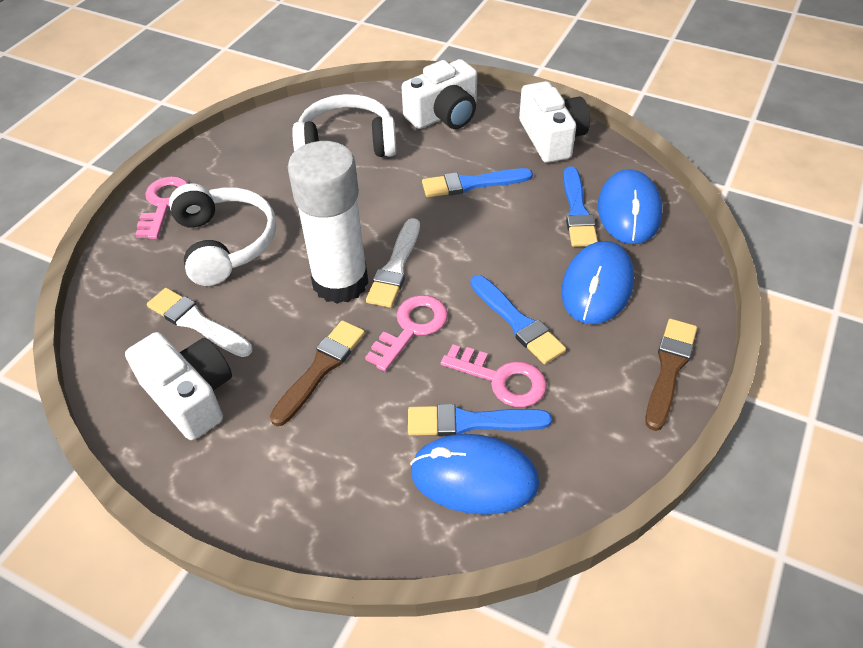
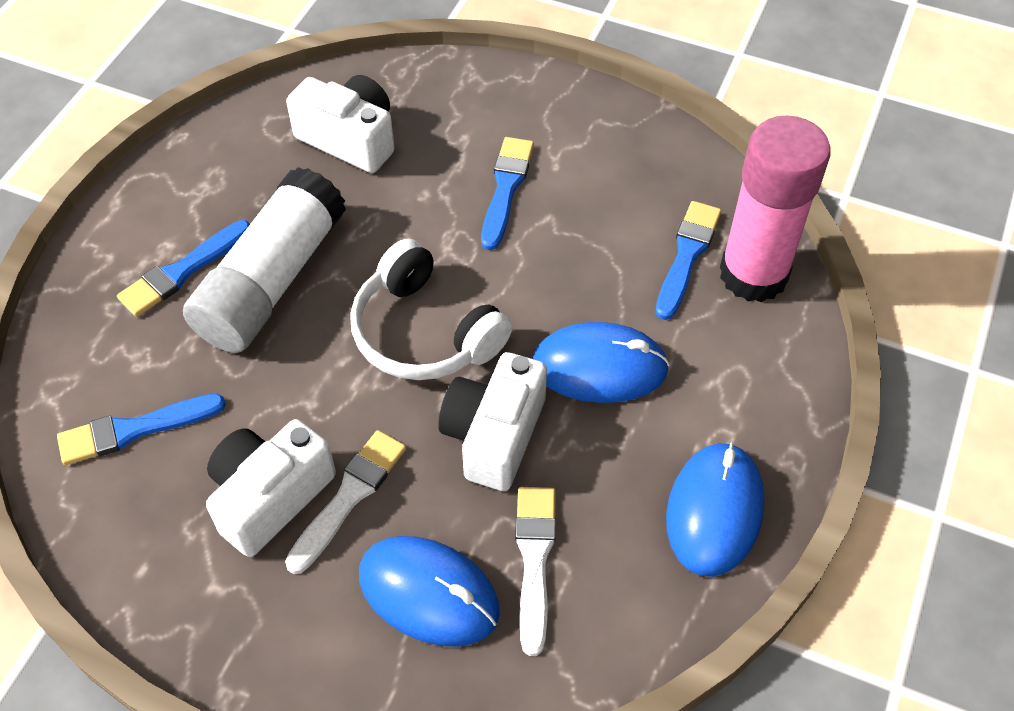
brown brush: 2 -> 0
pink glue stick: 0 -> 1
pink key: 3 -> 0
white headphones: 2 -> 1

